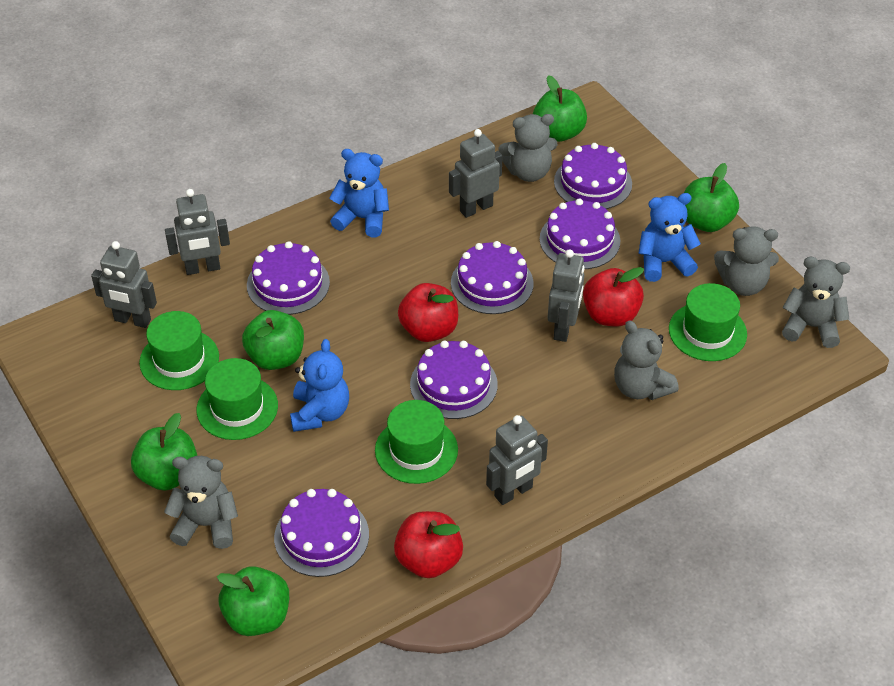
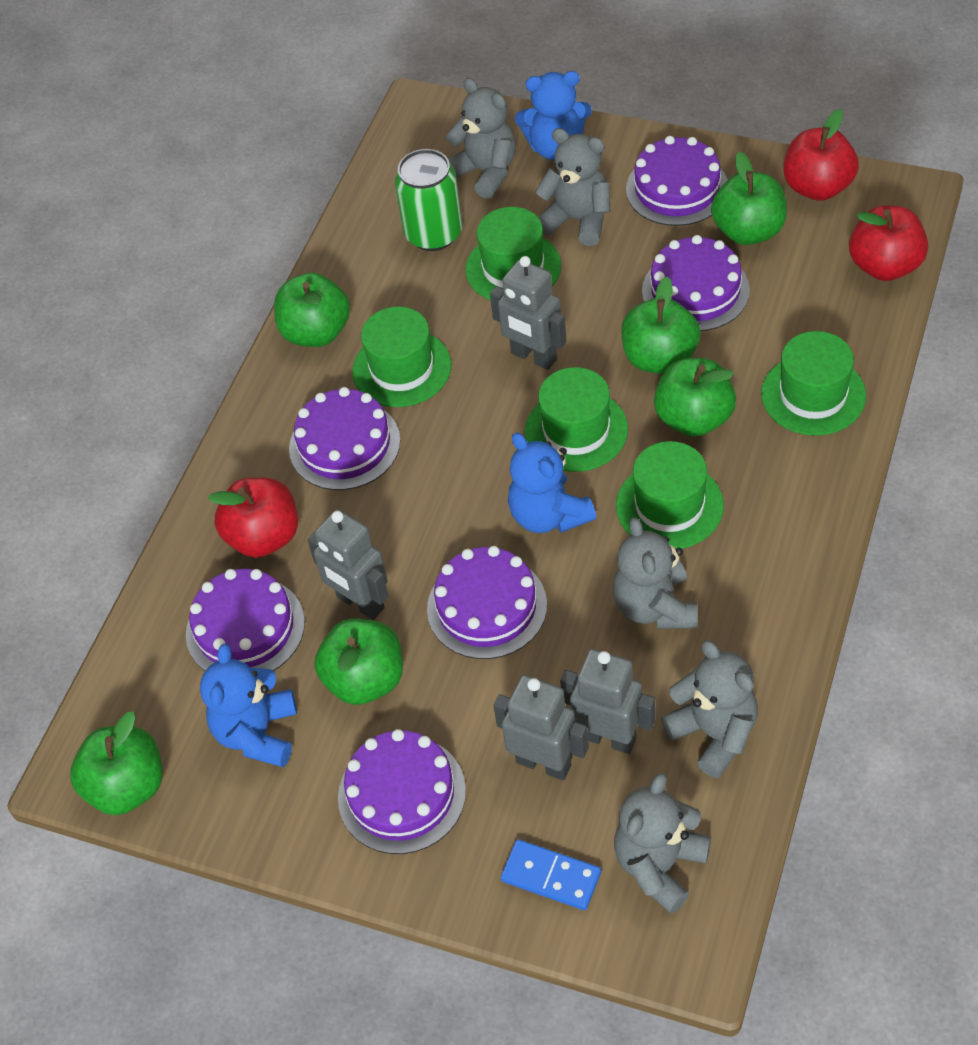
blue domino: 0 -> 1
green apple: 5 -> 6
green can: 0 -> 1
green hat: 4 -> 5
grey robot: 5 -> 4

